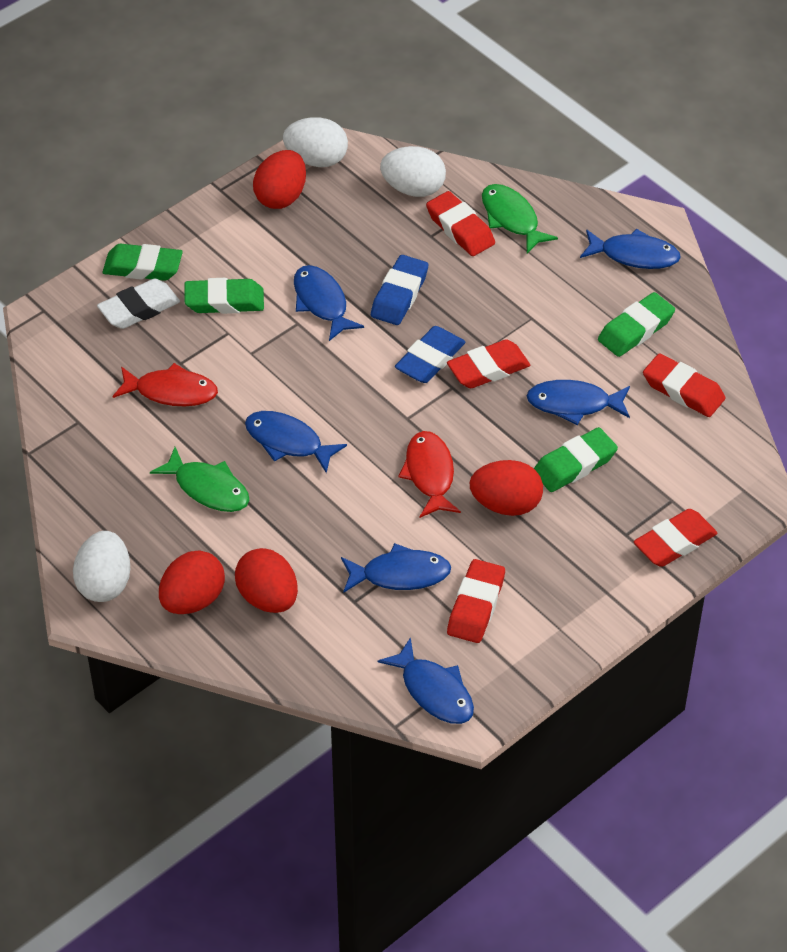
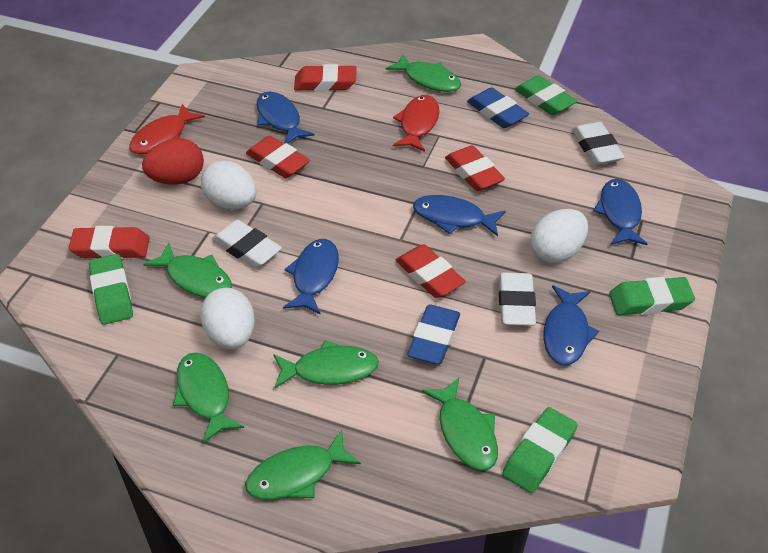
blue fish: 6 -> 5
green fish: 2 -> 6
red egg: 4 -> 1
white eraser: 1 -> 3

